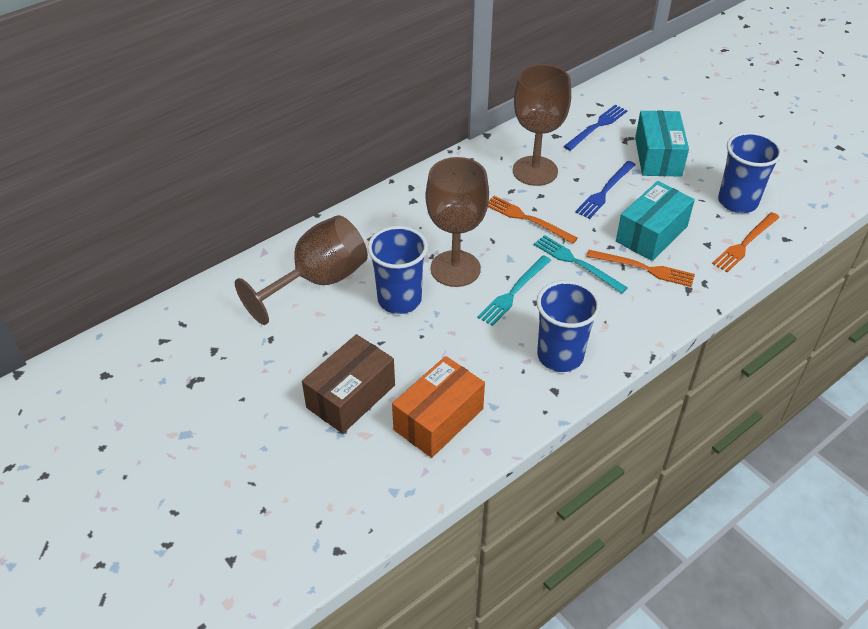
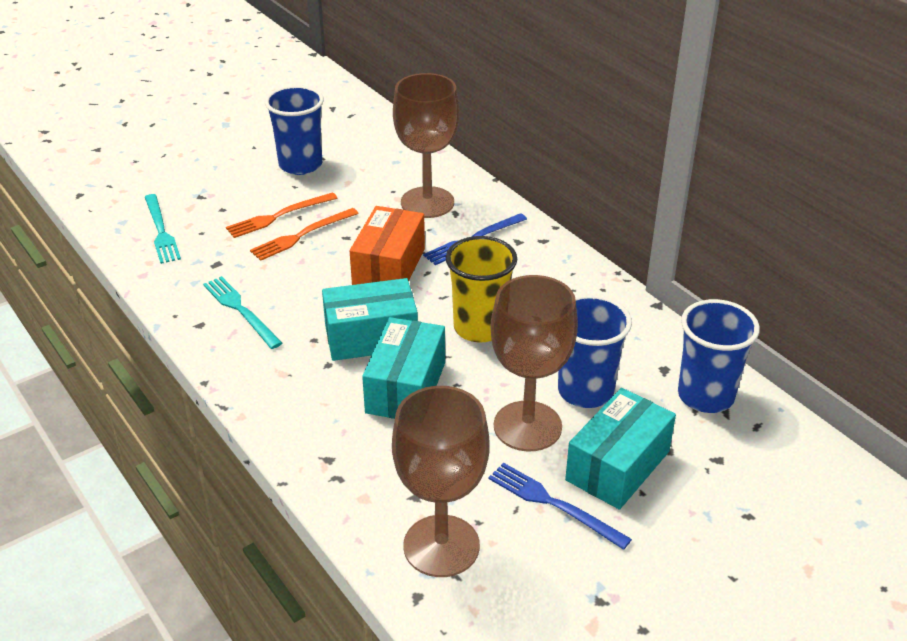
brown box: 1 -> 0
orange fork: 3 -> 2
turquoise box: 2 -> 3
yellow cup: 0 -> 1

